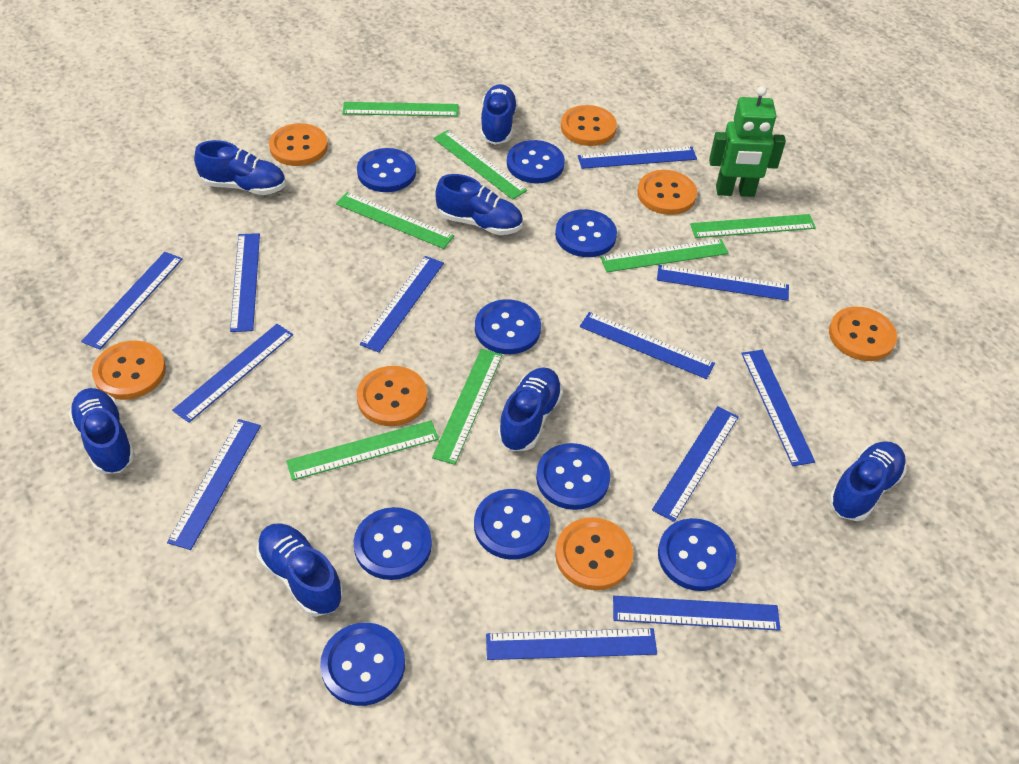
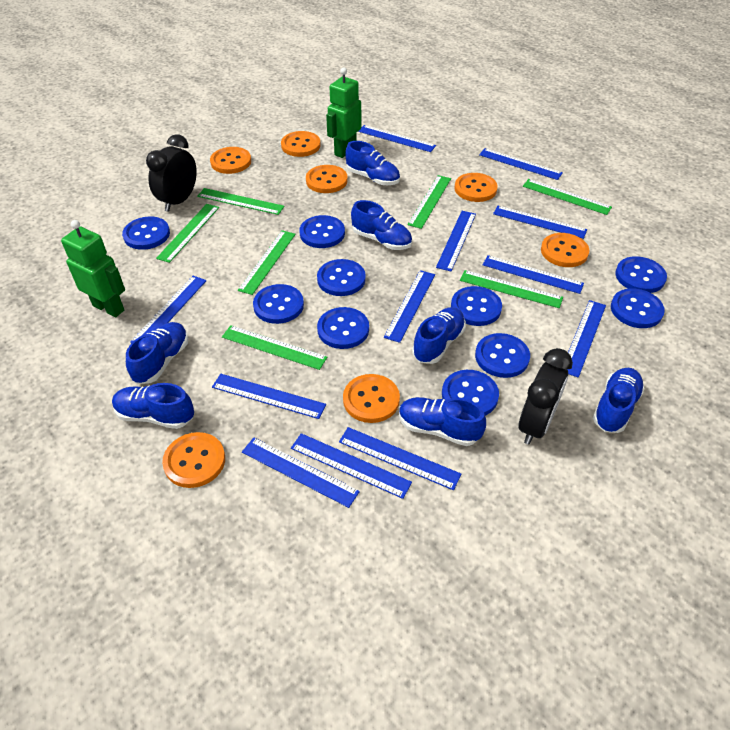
black clock: 0 -> 2
blue button: 9 -> 10
green robot: 1 -> 2

